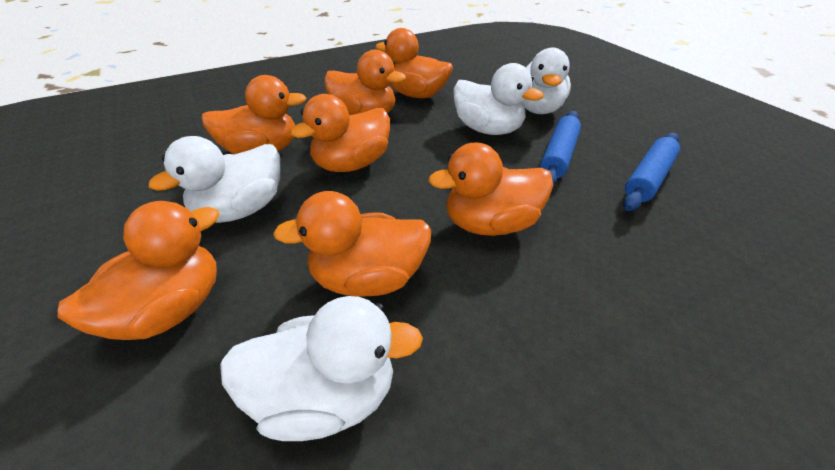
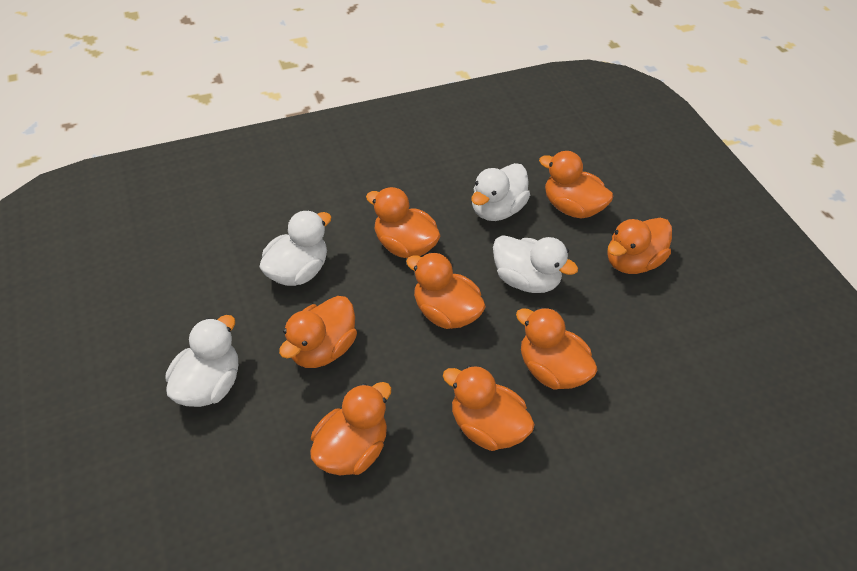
blue rolling pin: 2 -> 0
orange duck: 7 -> 8

